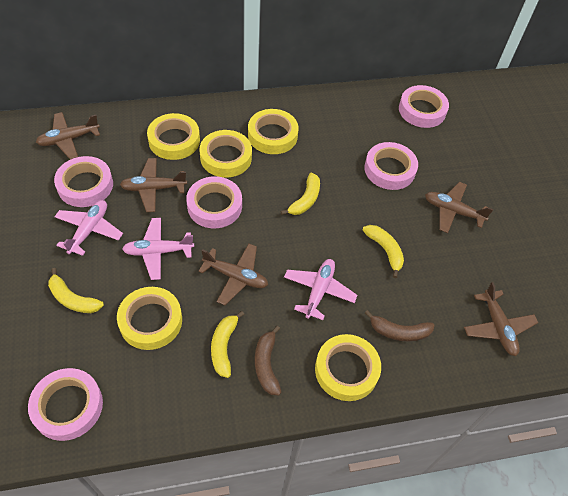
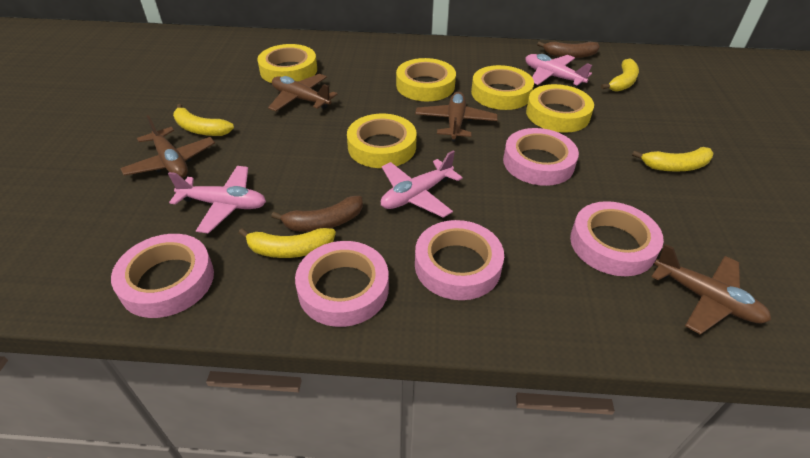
brown plane: 5 -> 4

